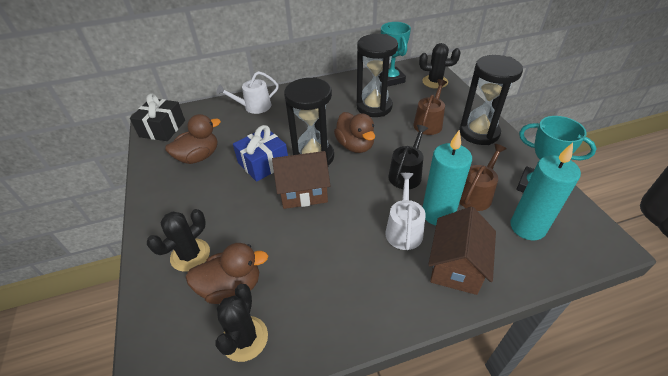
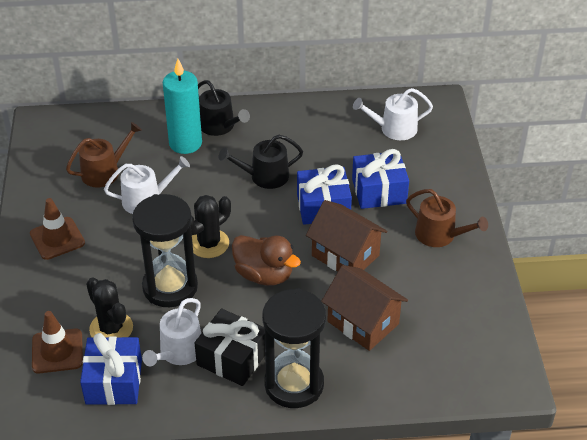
black cactus: 3 -> 2
black hourglass: 3 -> 2
black watering can: 1 -> 2
blue gift: 1 -> 3
brown duck: 3 -> 1
brown traffic cone: 0 -> 2
turquoise candle: 2 -> 1
turquoise trophy: 2 -> 0
white watering can: 2 -> 3

